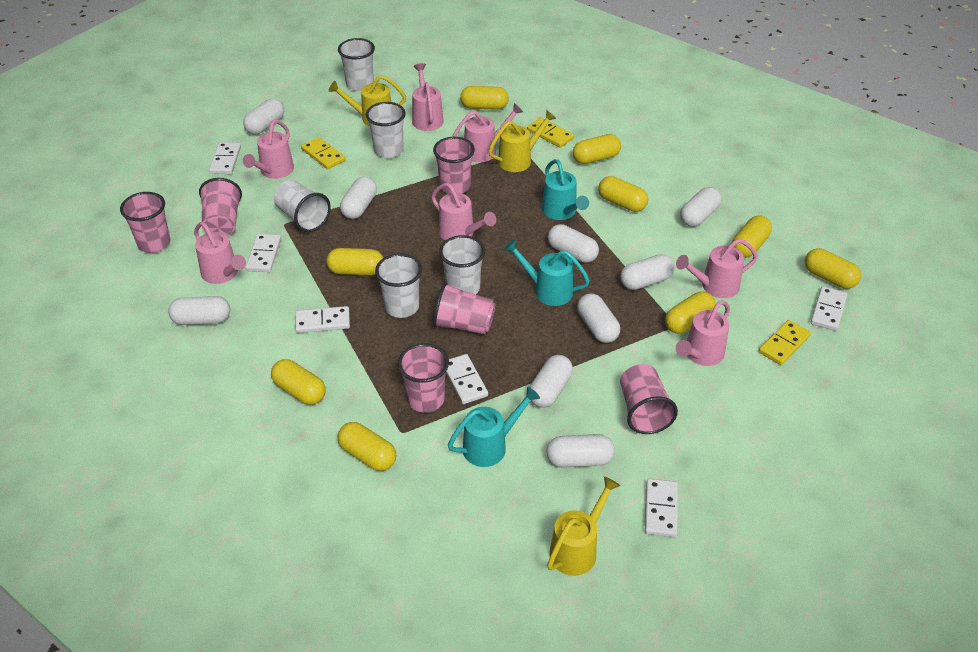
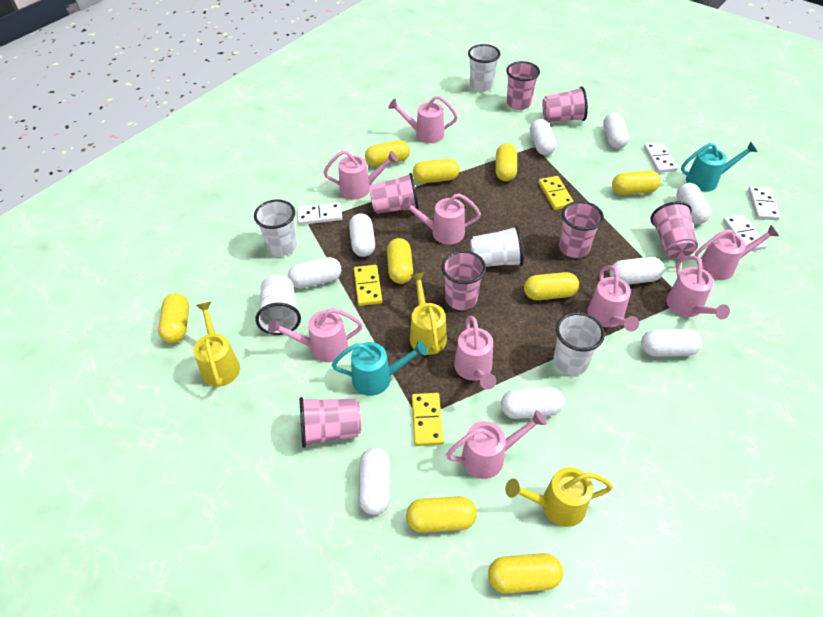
pink cup: 6 -> 7
pink watering can: 7 -> 9
turquoise watering can: 3 -> 2
white domino: 6 -> 4

